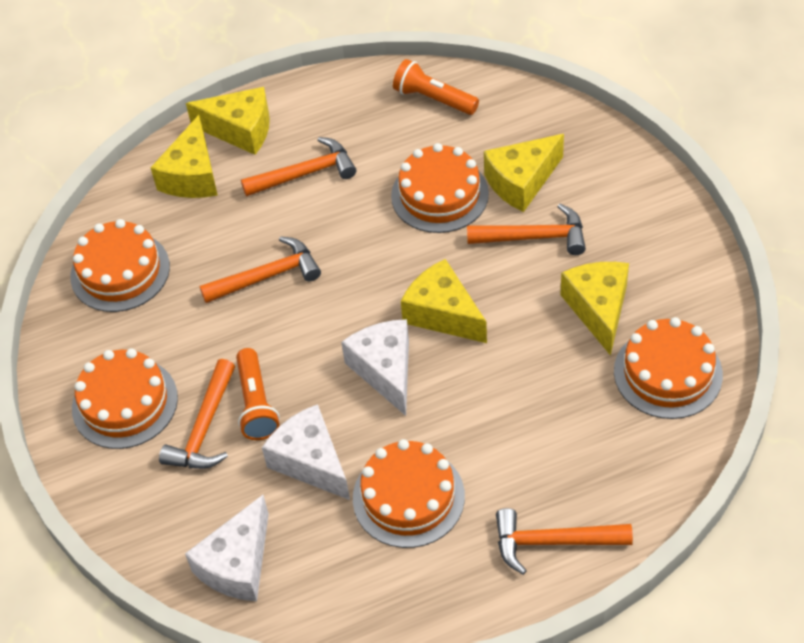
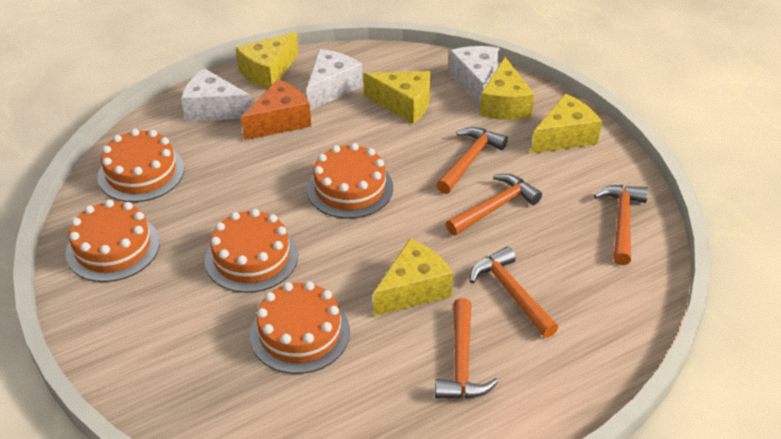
orange cheese: 0 -> 1
orange flashlight: 2 -> 0

